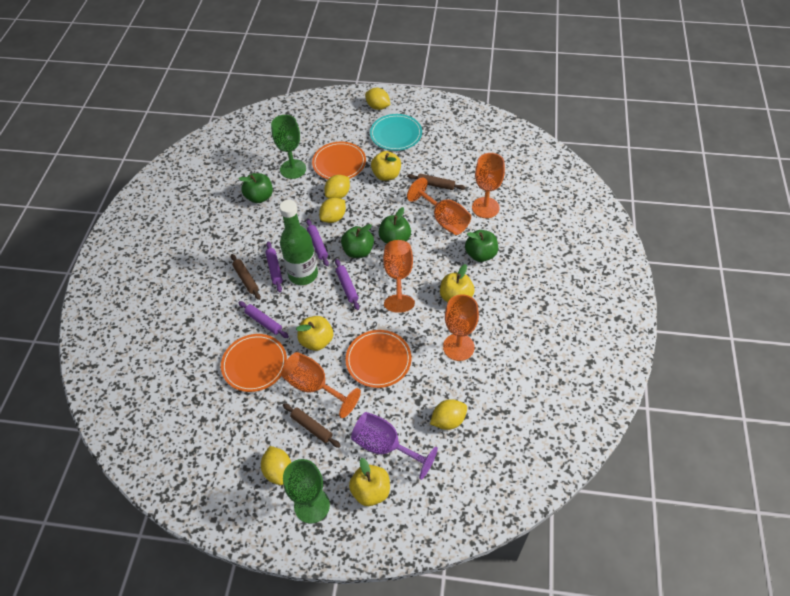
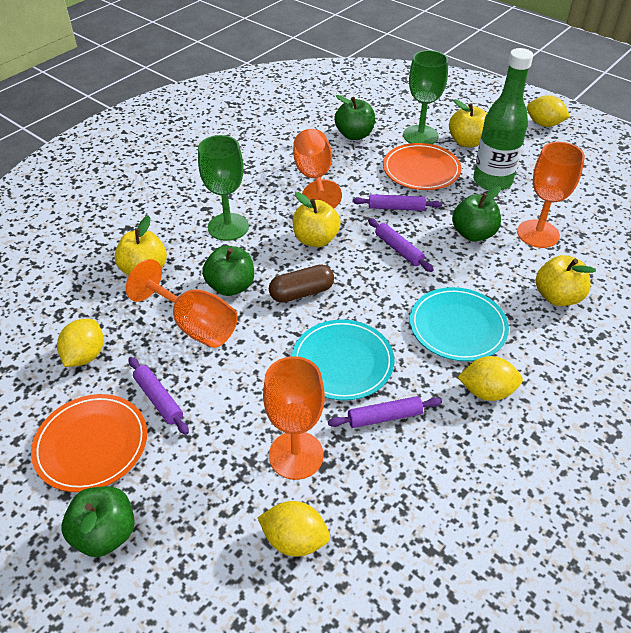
brown capsule: 0 -> 1
brown rolling pin: 3 -> 0
orange goblet: 5 -> 4
orange plate: 3 -> 2
purple goblet: 1 -> 0
turquoise plate: 1 -> 2
yellow lemon: 5 -> 4

